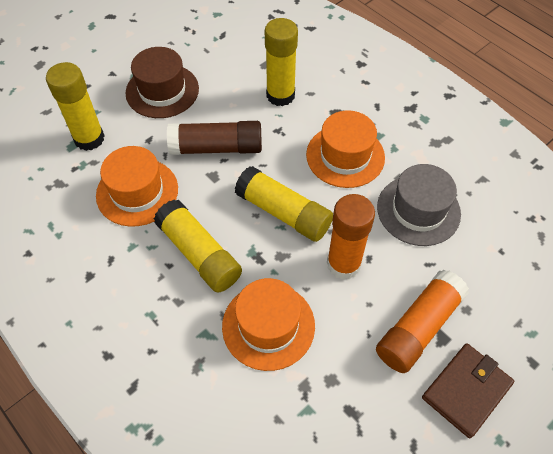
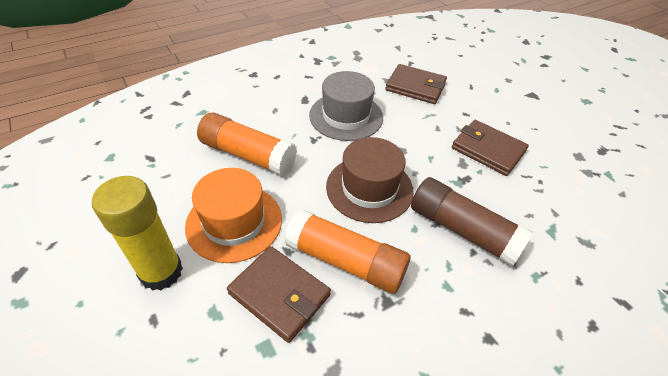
brown wallet: 1 -> 3
orange hat: 3 -> 1
yellow glue stick: 4 -> 1

